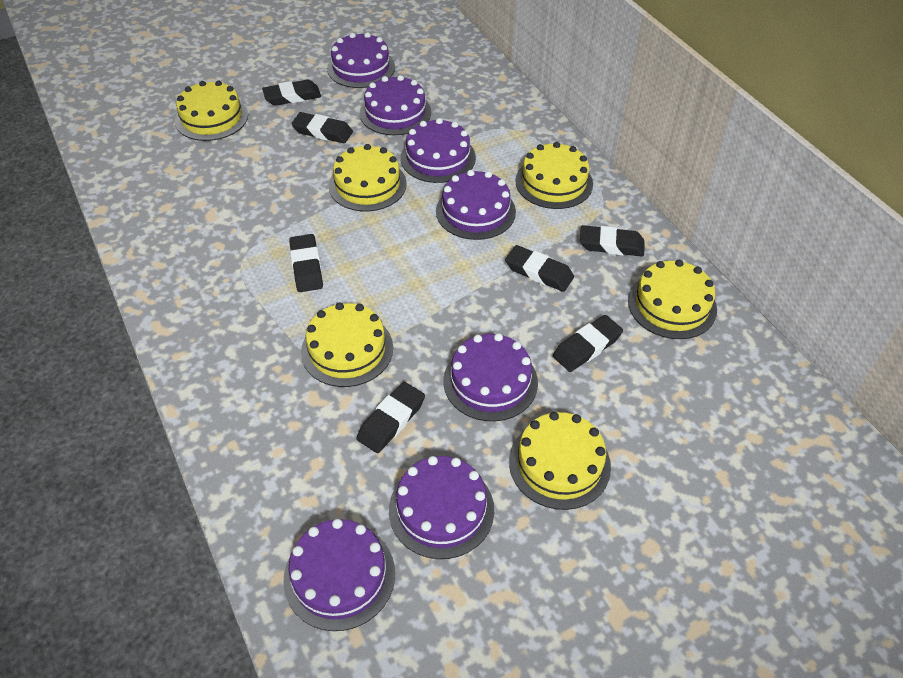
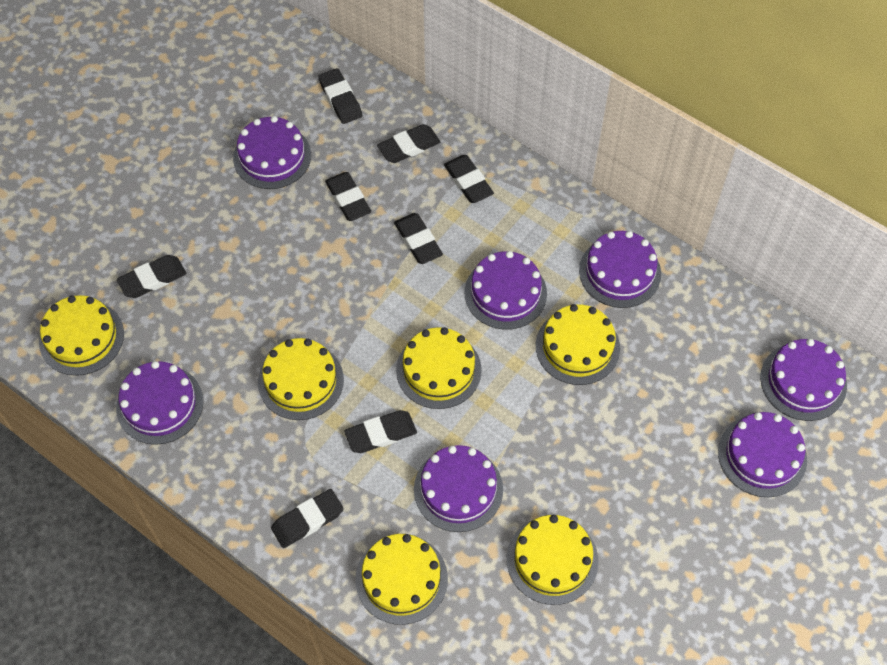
black eraser: 7 -> 8

